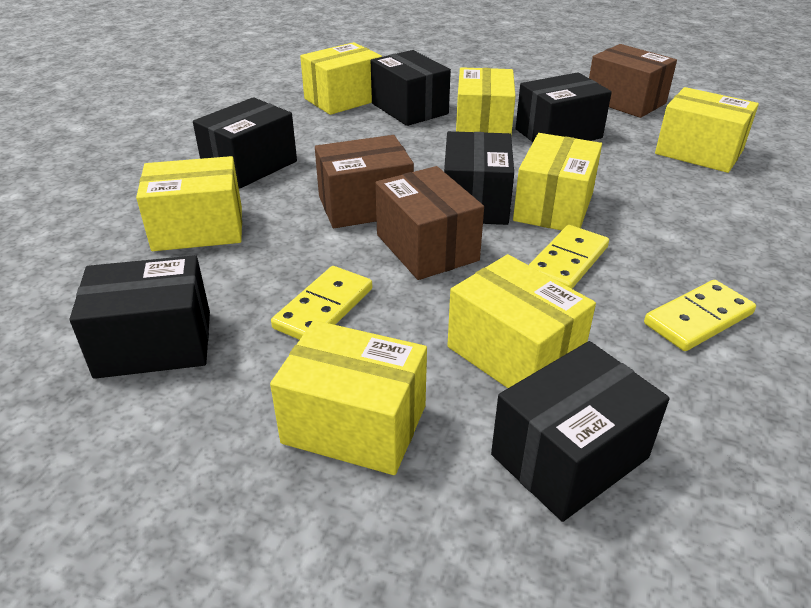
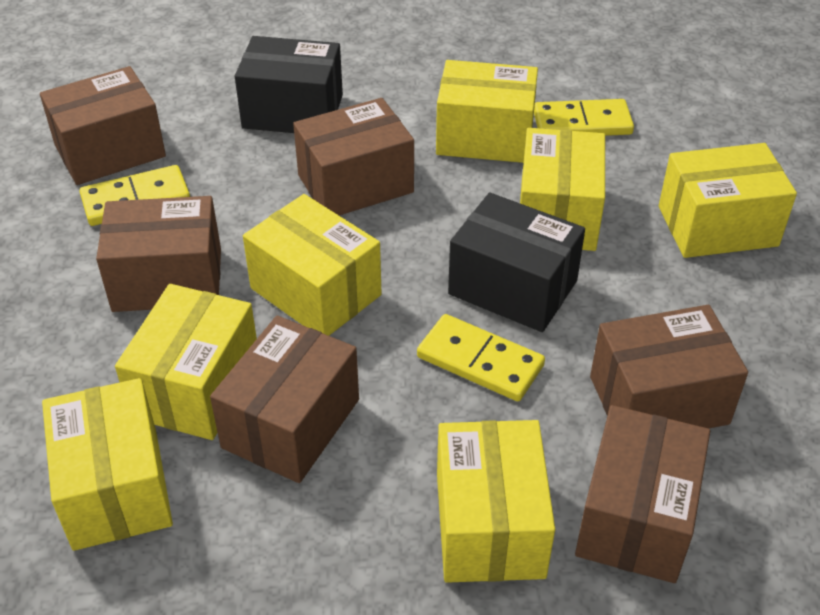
black box: 6 -> 2
brown box: 3 -> 6

